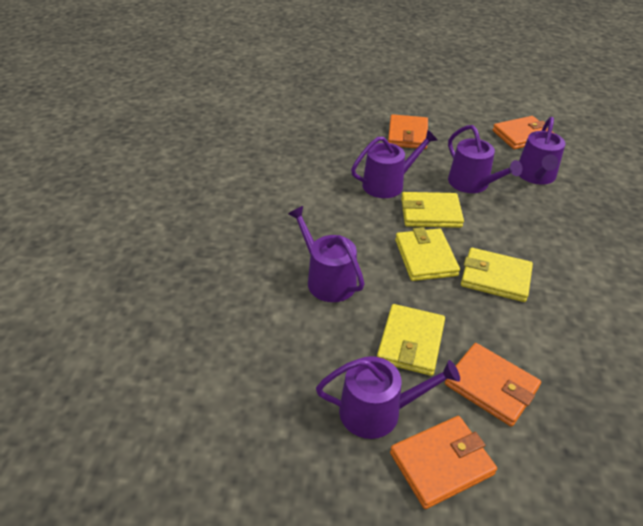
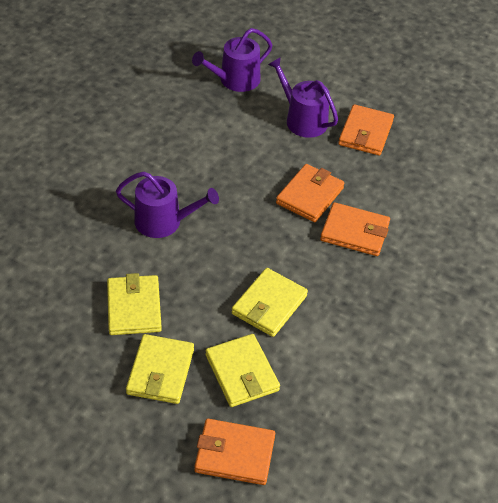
purple watering can: 5 -> 3

